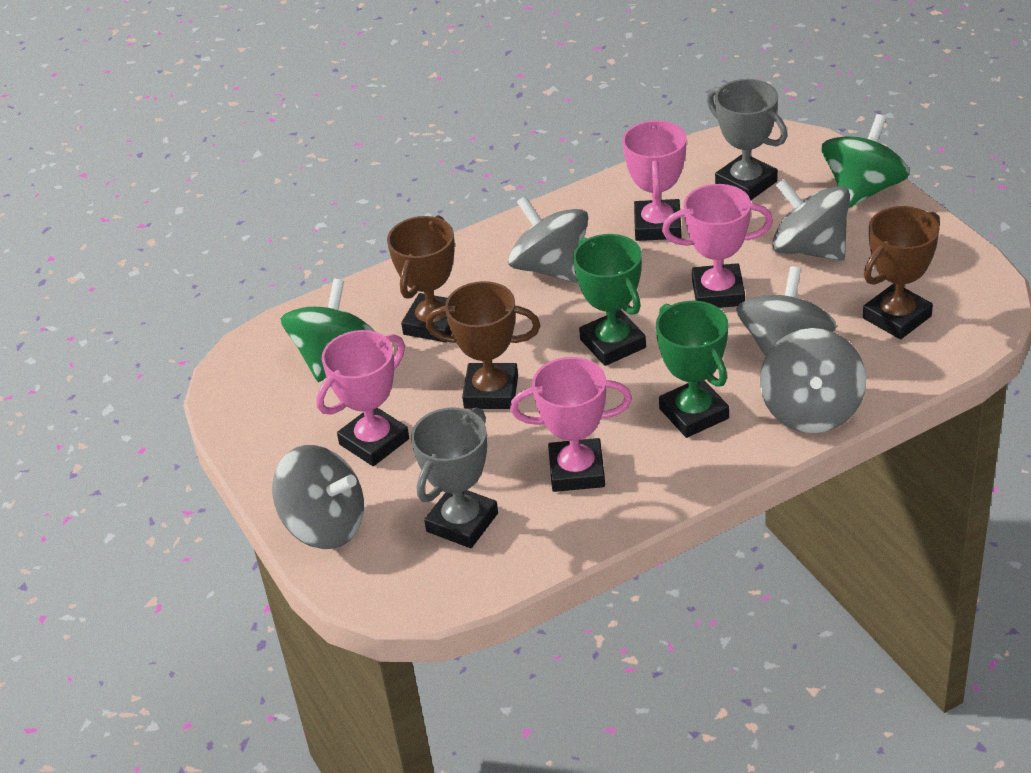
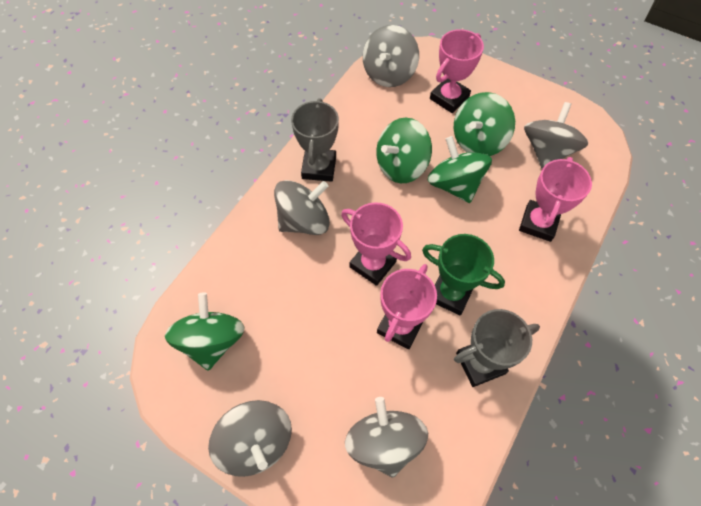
brown trophy: 3 -> 0
green spinning top: 2 -> 4
green trophy: 2 -> 1

